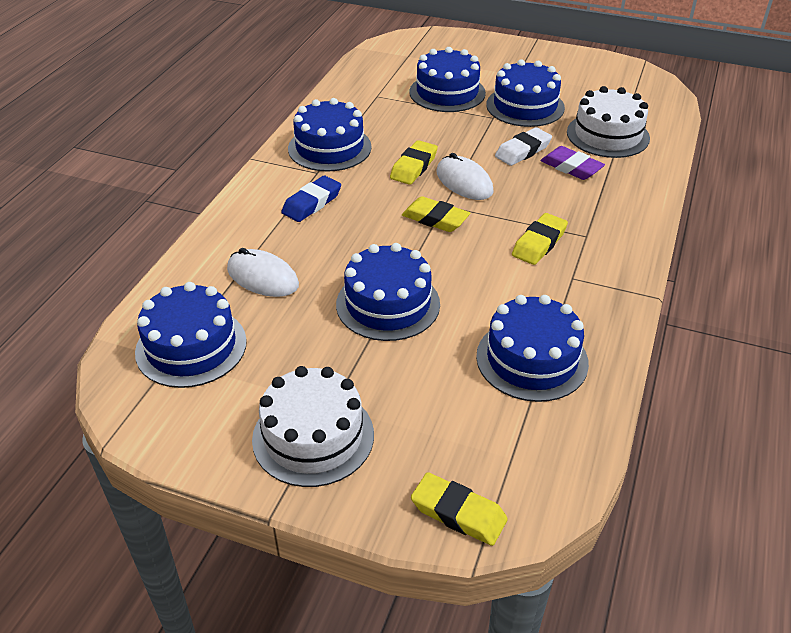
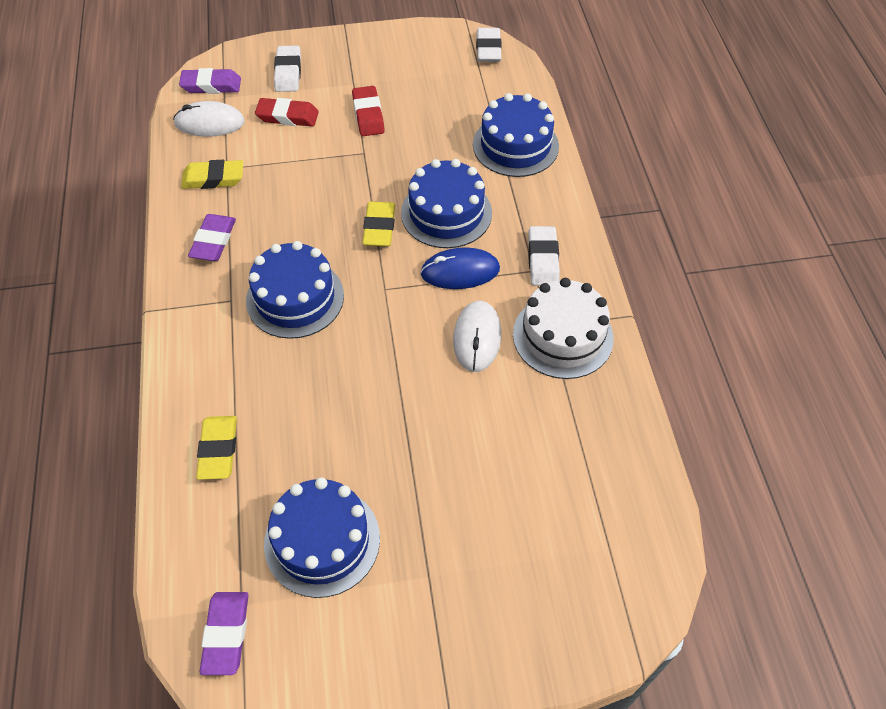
blue cake: 6 -> 4
blue eraser: 1 -> 0
blue mouse: 0 -> 1
purple eraser: 1 -> 3
red eraser: 0 -> 2
white cake: 2 -> 1
white eraser: 1 -> 3
yellow eraser: 4 -> 3

